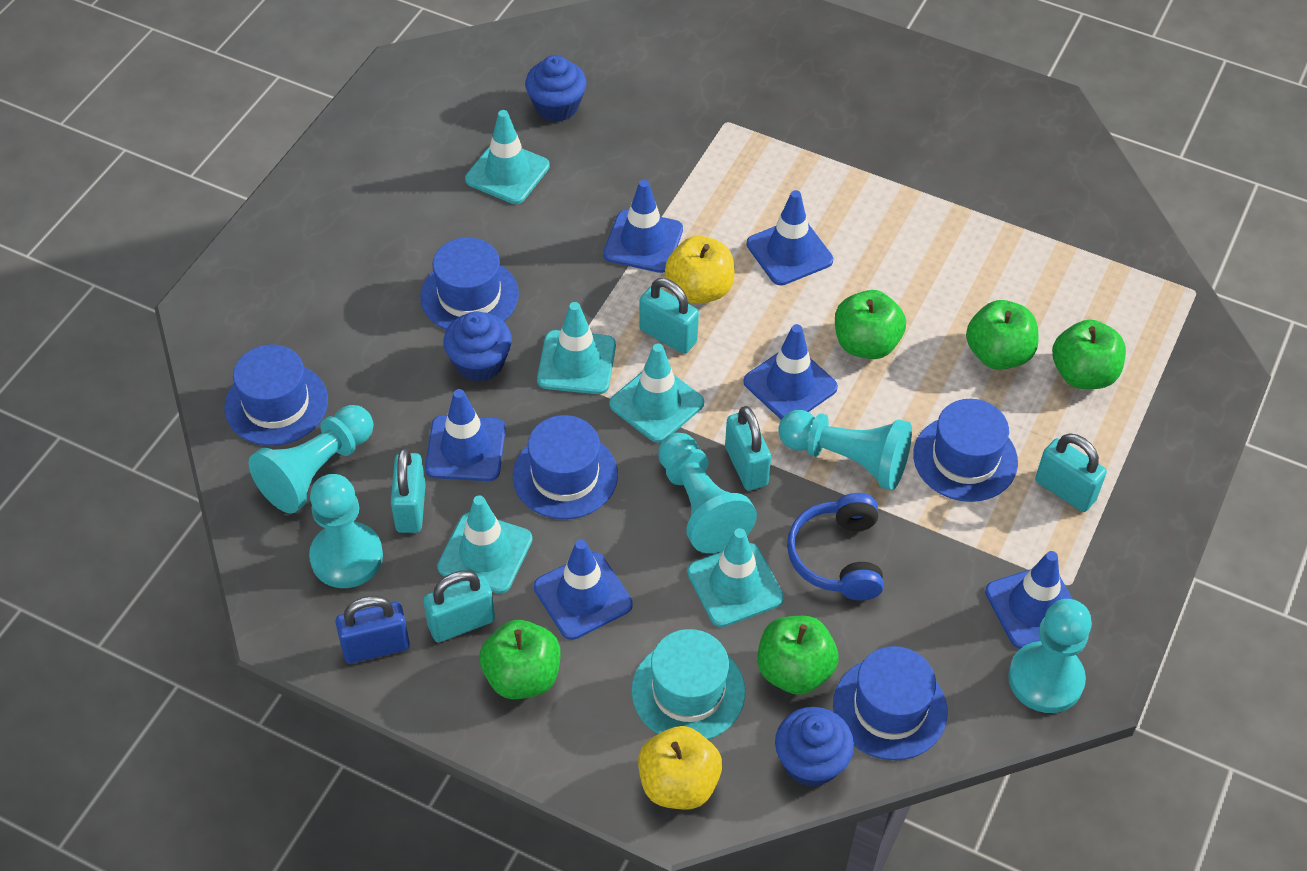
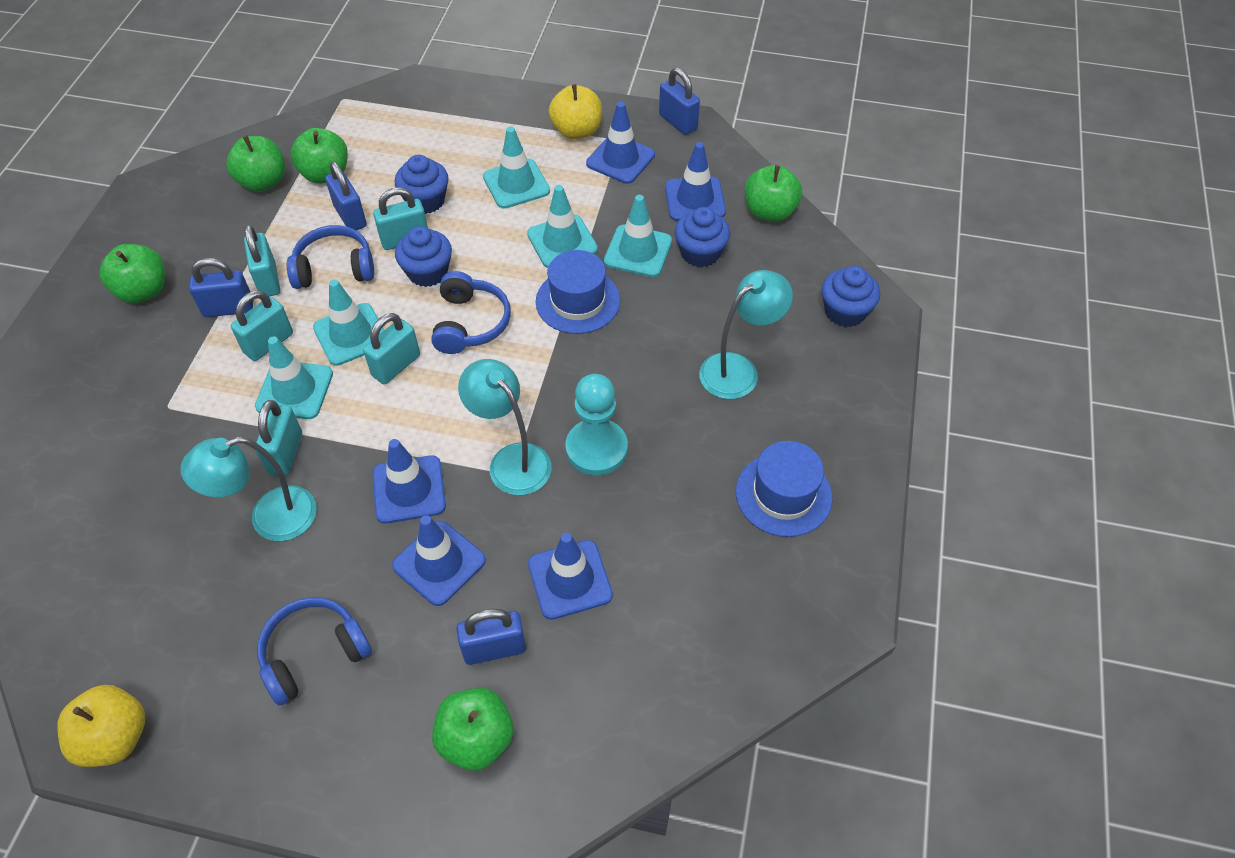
blue cupcake: 3 -> 4
blue hat: 5 -> 2
blue headphones: 1 -> 3
blue padlock: 1 -> 4
blue traffic cone: 6 -> 5
turquoise hat: 1 -> 0
turquoise lamp: 0 -> 3
turquoise pawn: 5 -> 1

